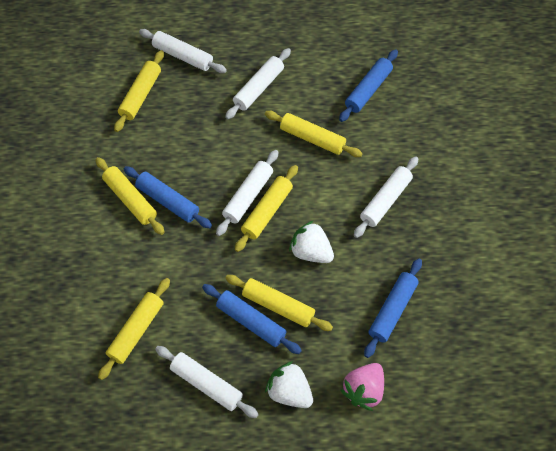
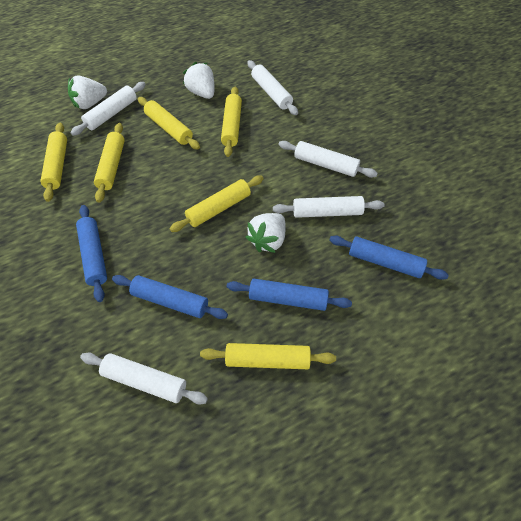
pink strawberry: 1 -> 0
white strawberry: 2 -> 3

